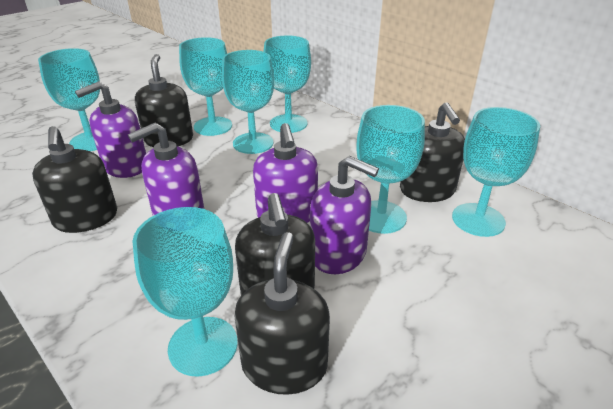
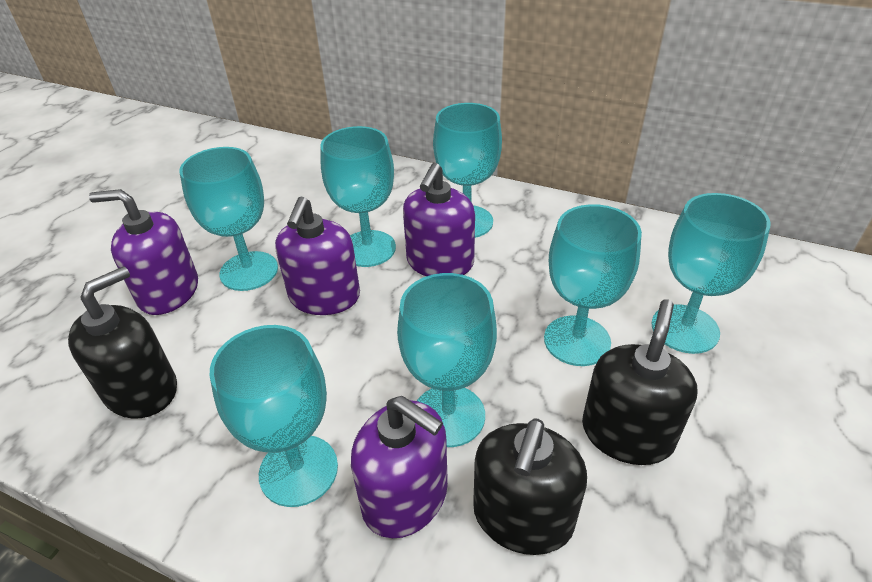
black soap dispenser: 5 -> 3

